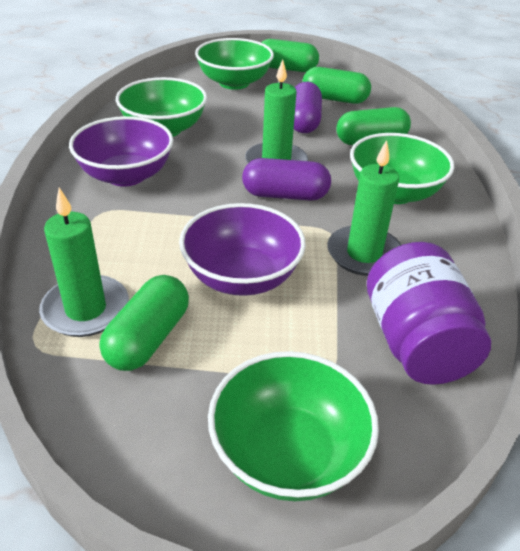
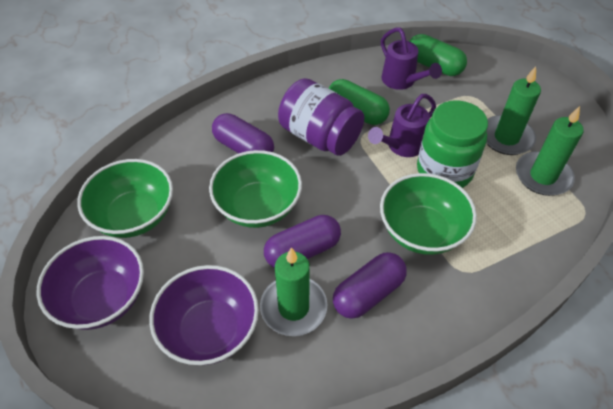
green bowl: 4 -> 3
green capsule: 4 -> 2
green jar: 0 -> 1
purple capsule: 2 -> 3
purple watering can: 0 -> 2

